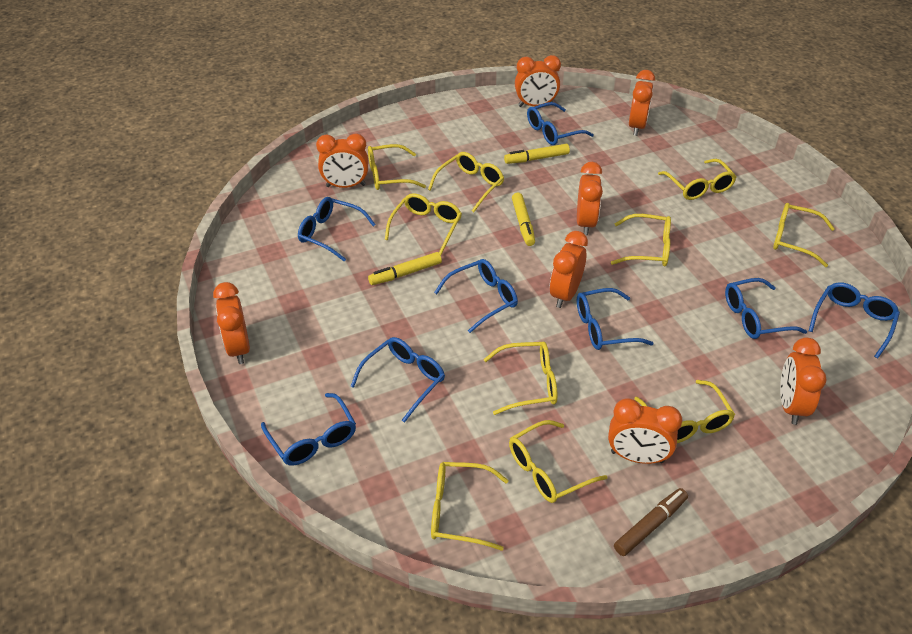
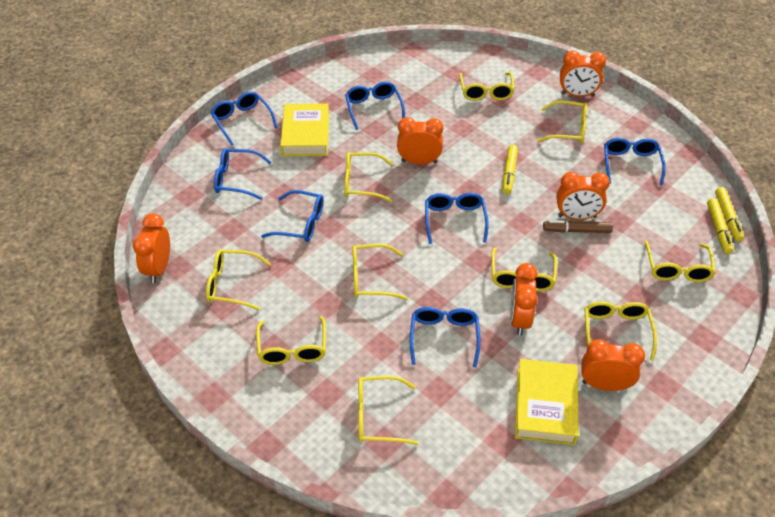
blue glasses: 8 -> 7
orange clock: 8 -> 6
yellow book: 0 -> 2

